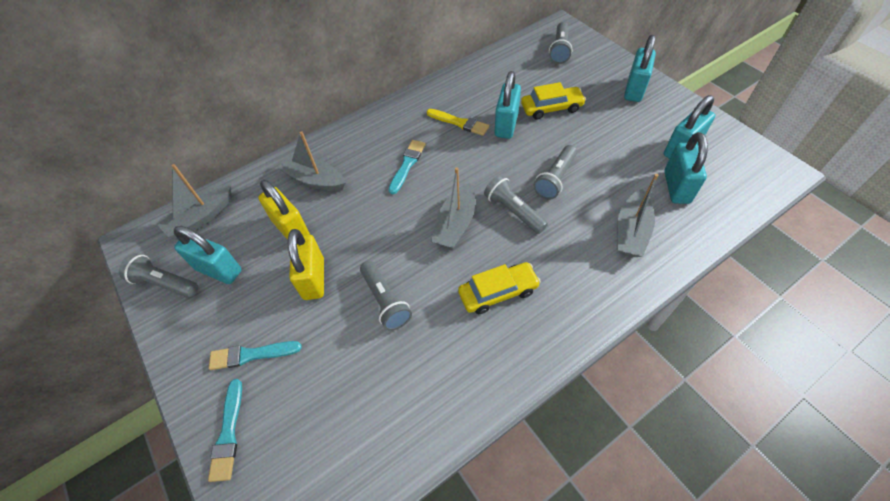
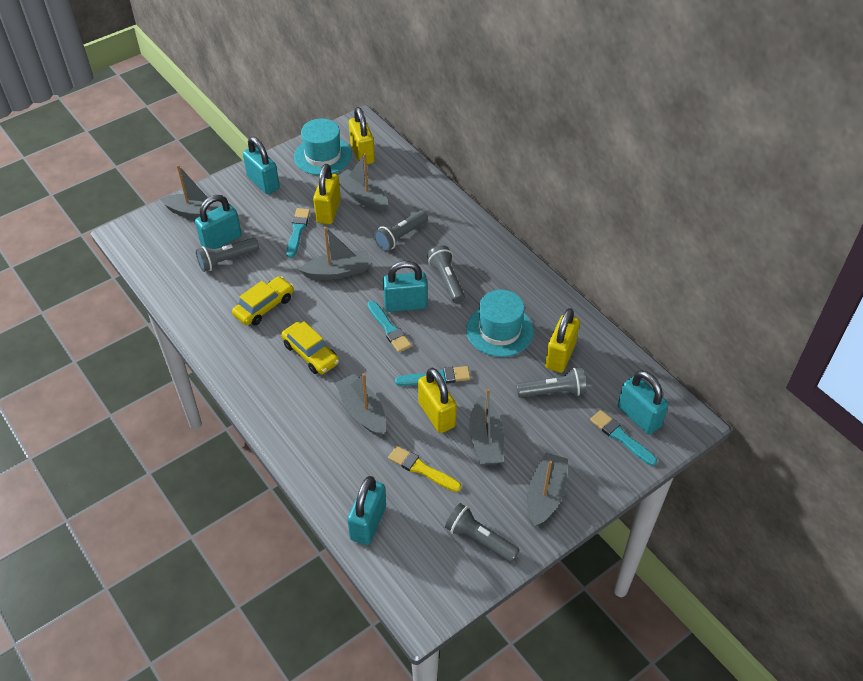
grey boat: 4 -> 6
turquoise brush: 3 -> 4
turquoise hat: 0 -> 2
yellow padlock: 2 -> 4

